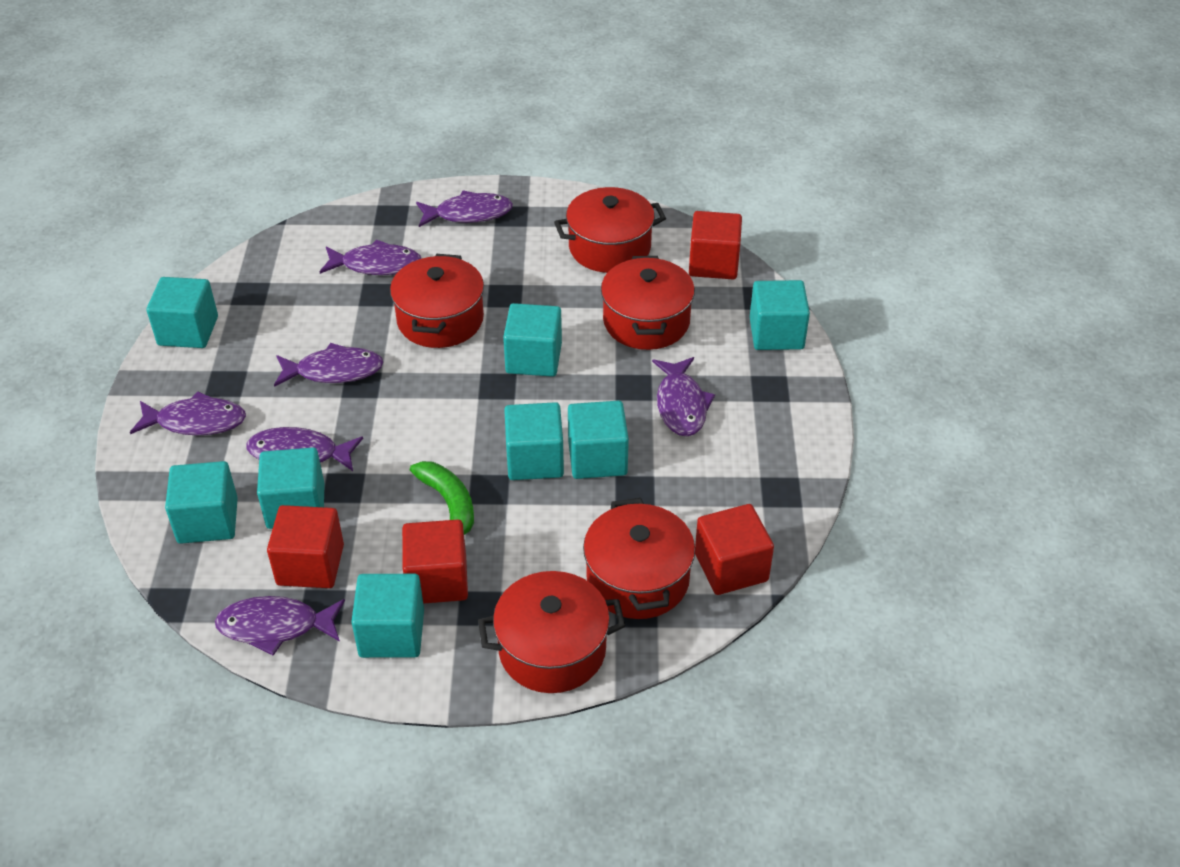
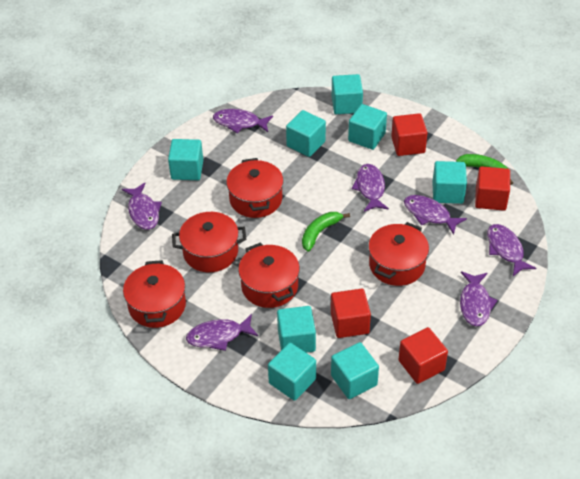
green banana: 1 -> 2

